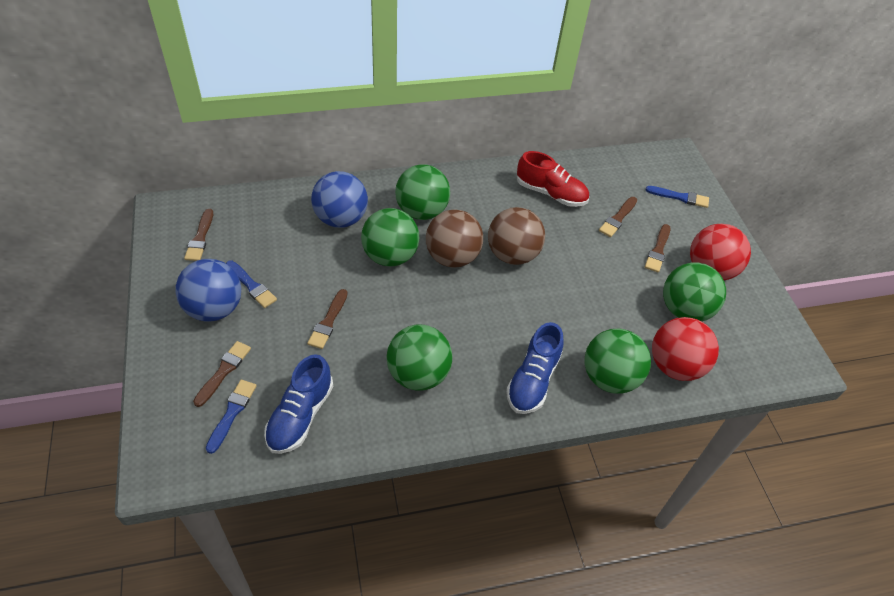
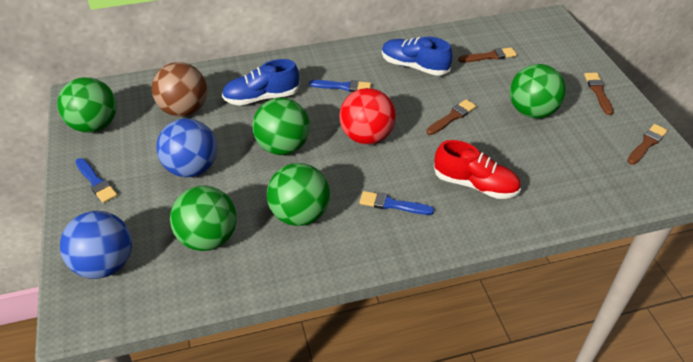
brown ball: 2 -> 1
brown brush: 5 -> 4
red ball: 2 -> 1

